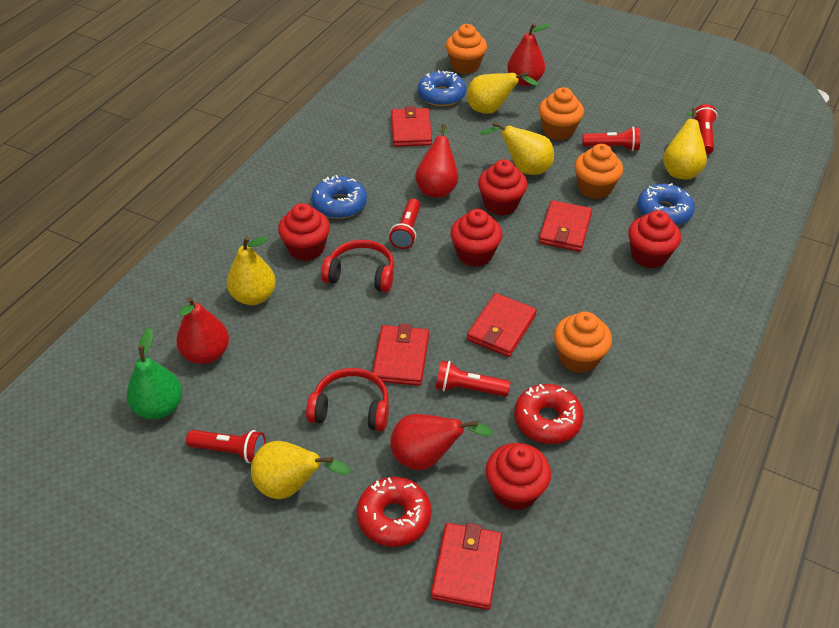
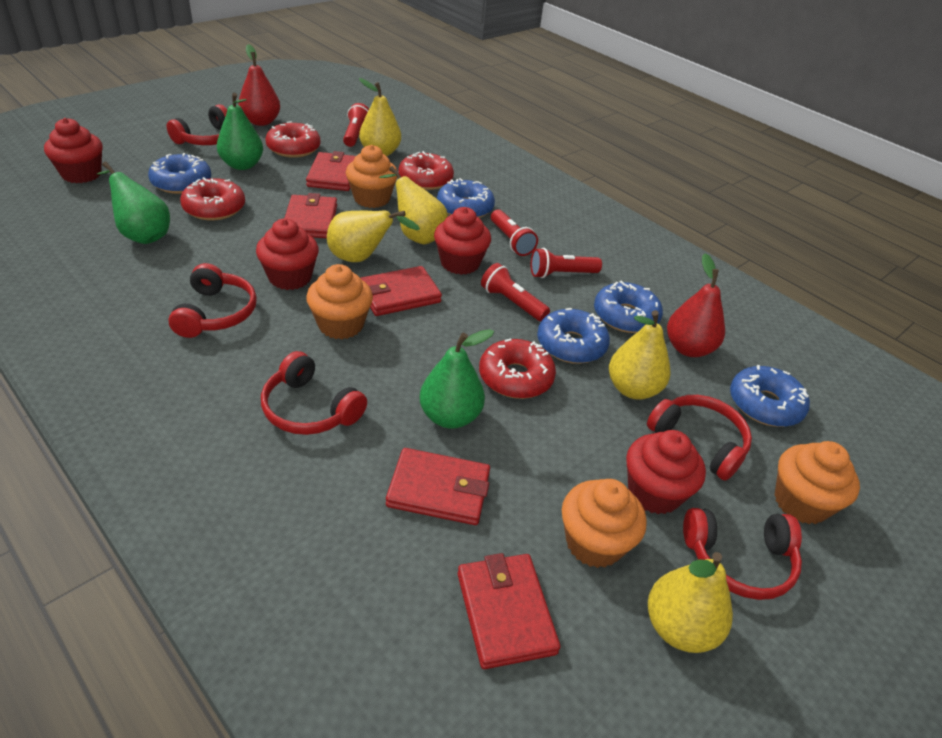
blue donut: 3 -> 5
green pear: 1 -> 3
red cupcake: 5 -> 4
red donut: 2 -> 4
red flashlight: 5 -> 4
red headphones: 2 -> 5
red pear: 4 -> 2

